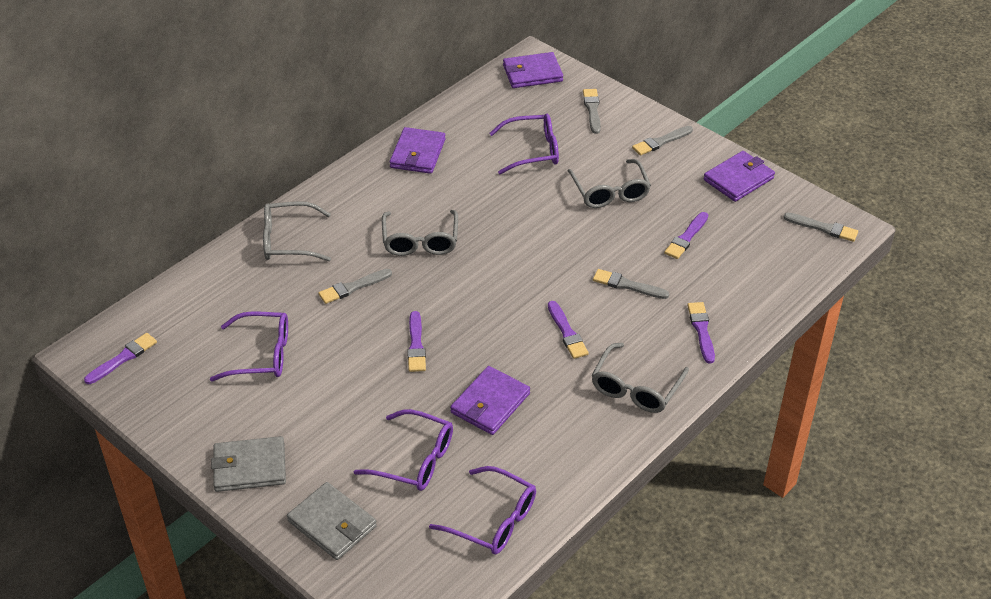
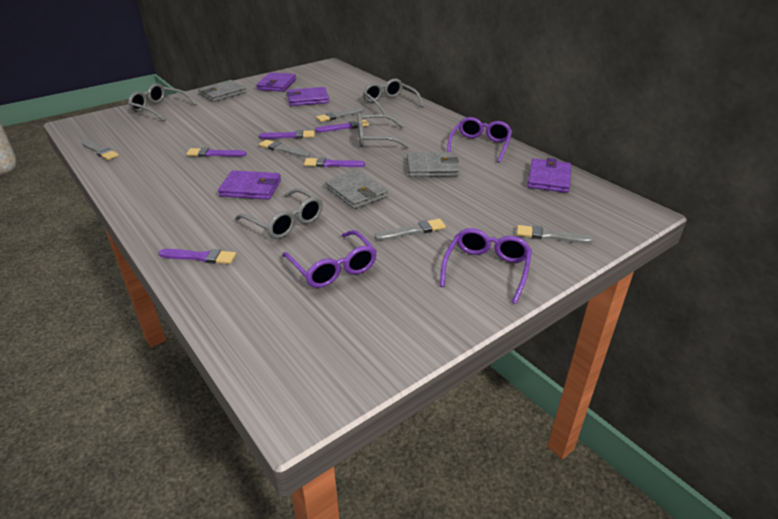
grey wallet: 2 -> 3
purple glasses: 4 -> 3

